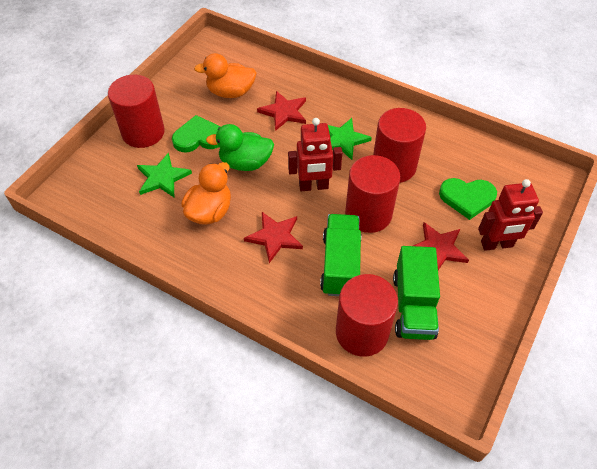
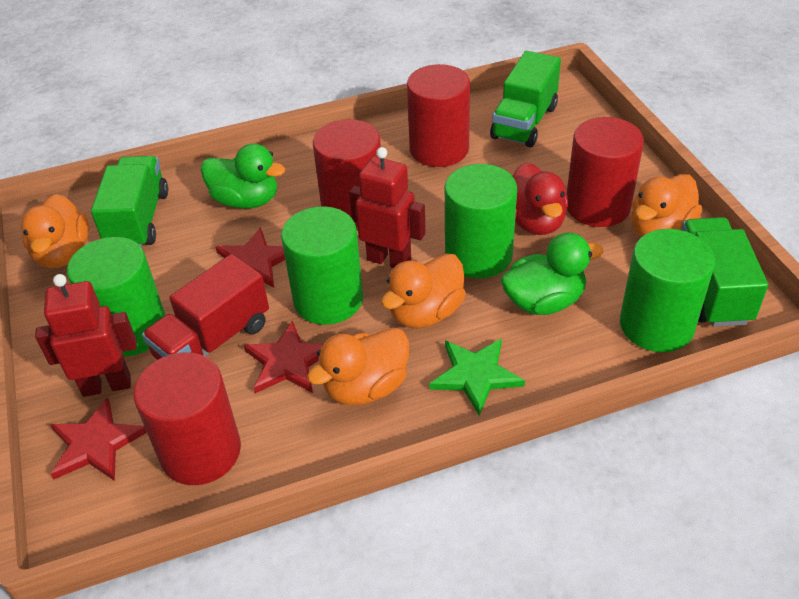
green cylinder: 0 -> 4
green duck: 1 -> 2
green heart: 2 -> 0
green star: 2 -> 1
green truck: 2 -> 3
orange duck: 2 -> 4
red duck: 0 -> 1
red truck: 0 -> 1

